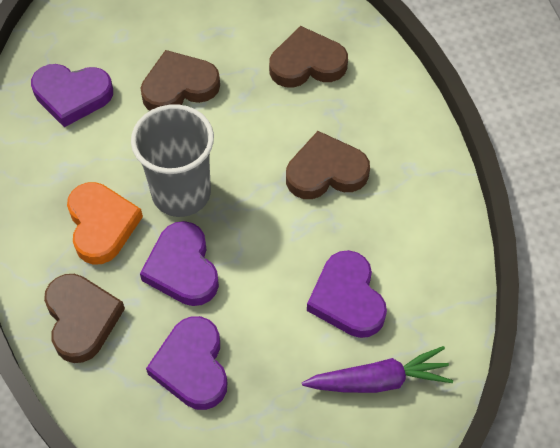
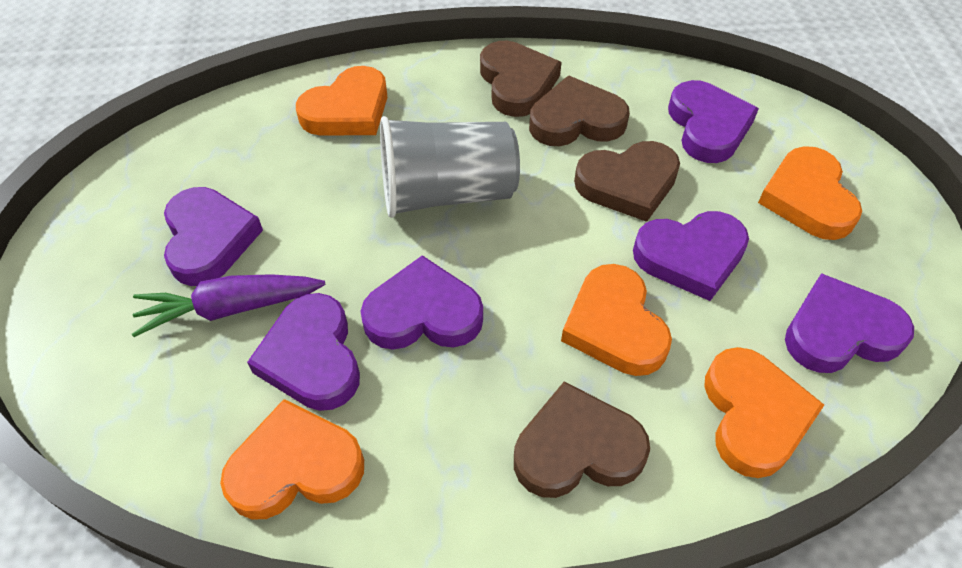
orange heart: 1 -> 5
purple heart: 4 -> 6

